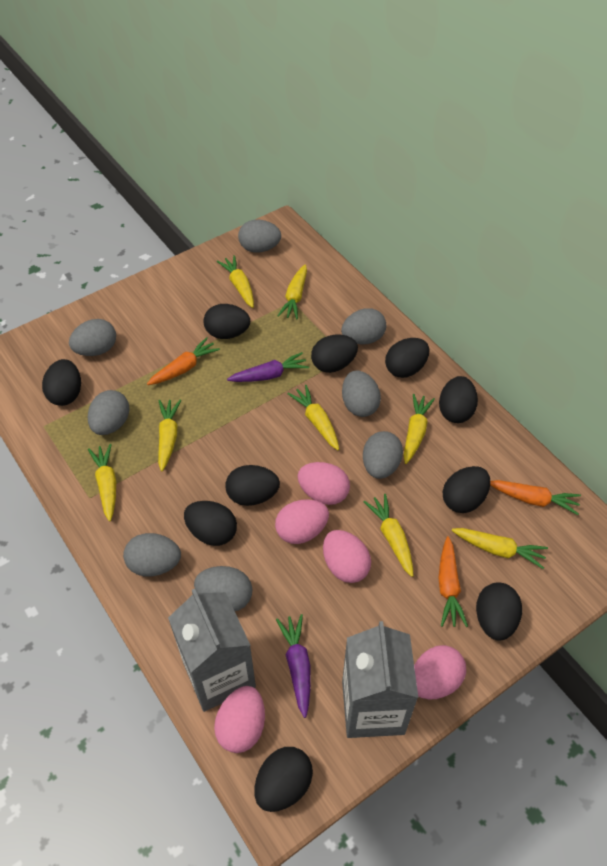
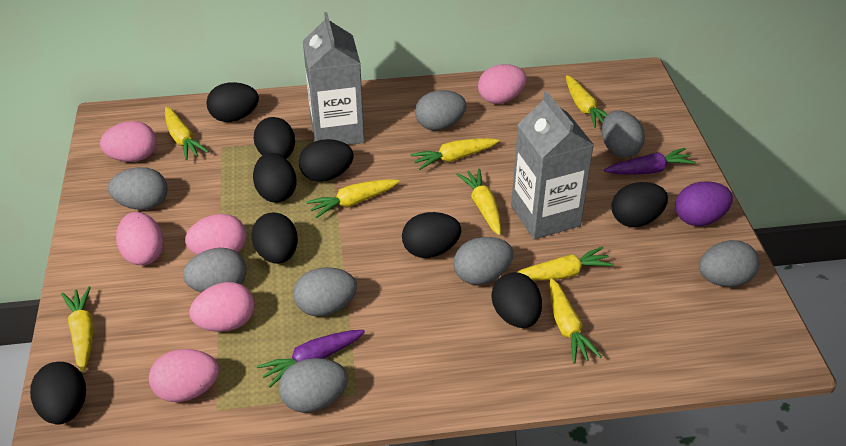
black egg: 10 -> 9
orange carrot: 3 -> 0
pink egg: 5 -> 6
purple egg: 0 -> 1

